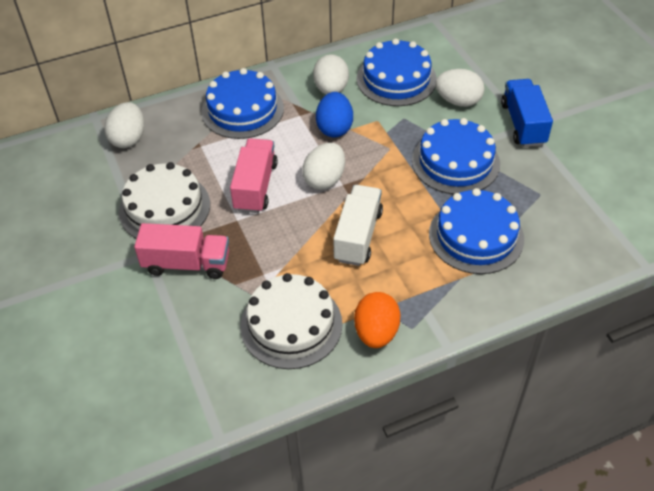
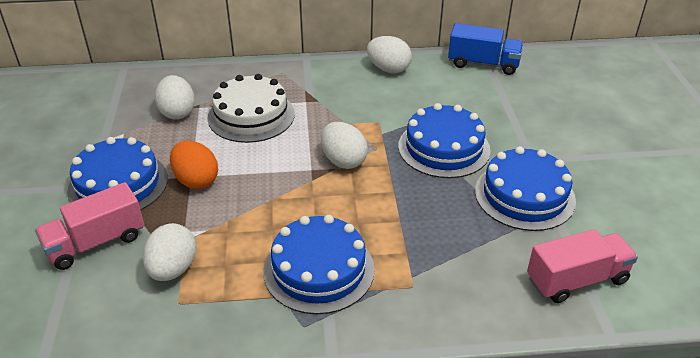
blue egg: 1 -> 0
white cake: 2 -> 1
white truck: 1 -> 0

